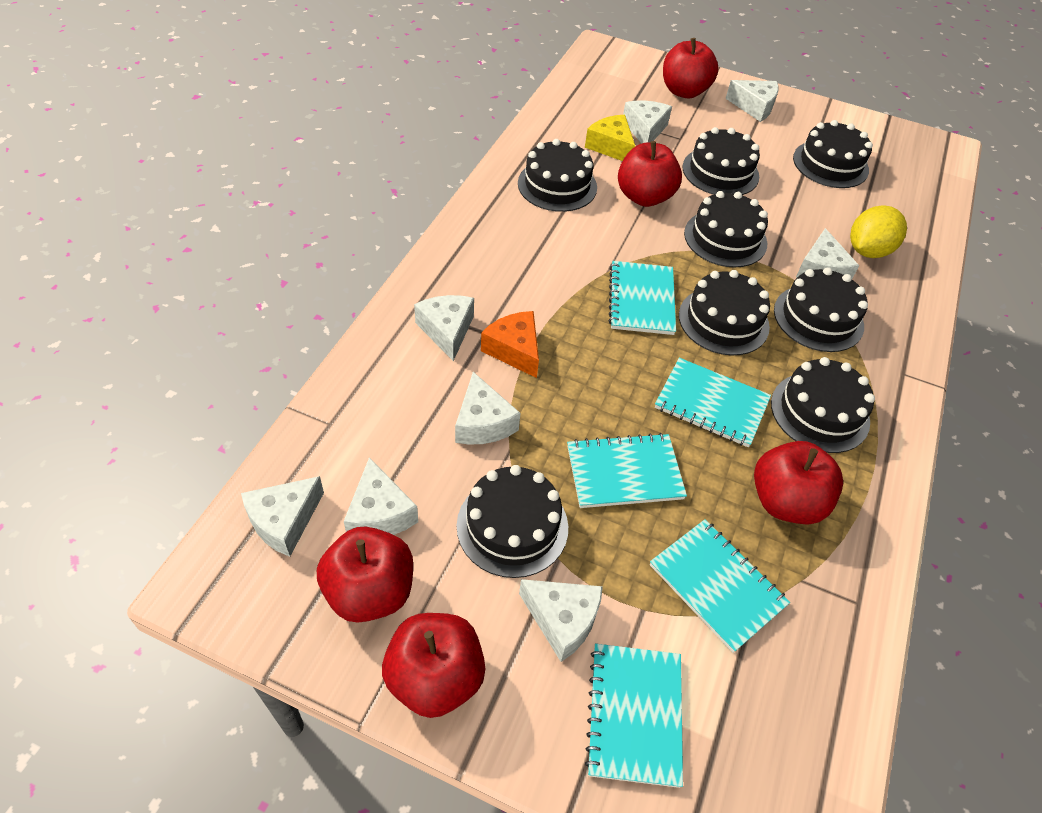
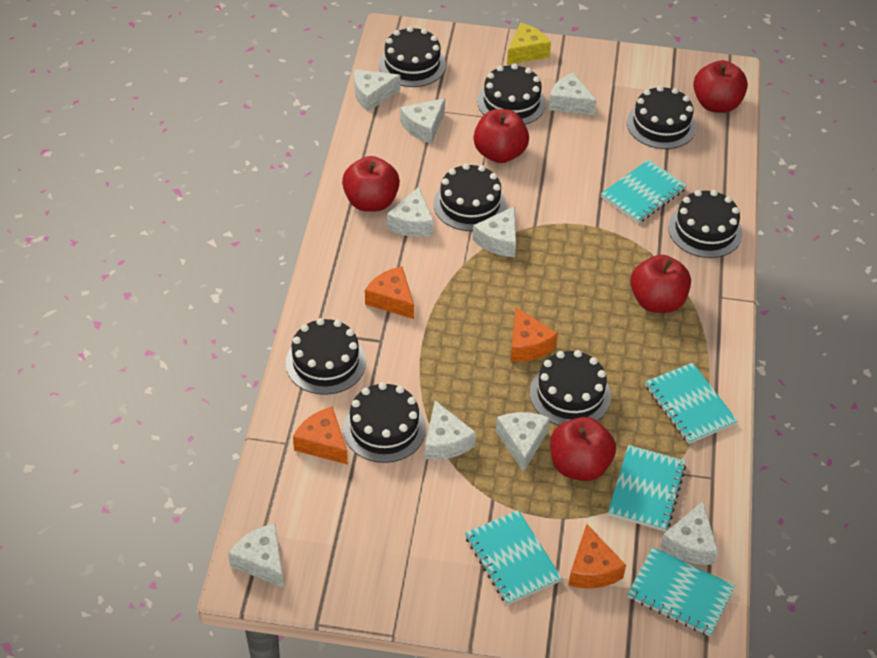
orange cheese: 1 -> 4
white cheese: 8 -> 9
yellow lemon: 1 -> 0

